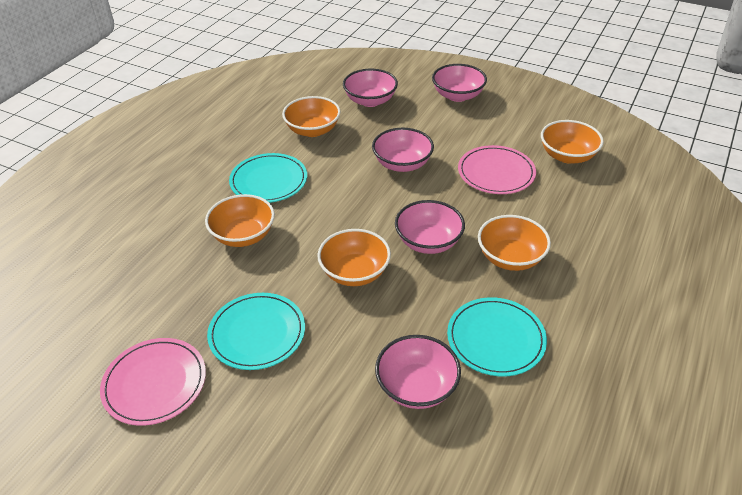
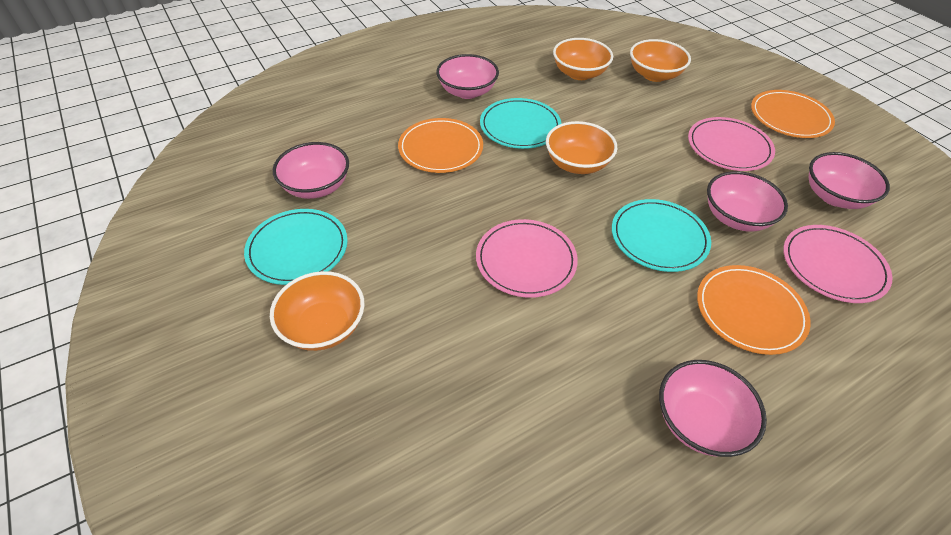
orange bowl: 5 -> 4
orange plate: 0 -> 3
pink plate: 2 -> 3

